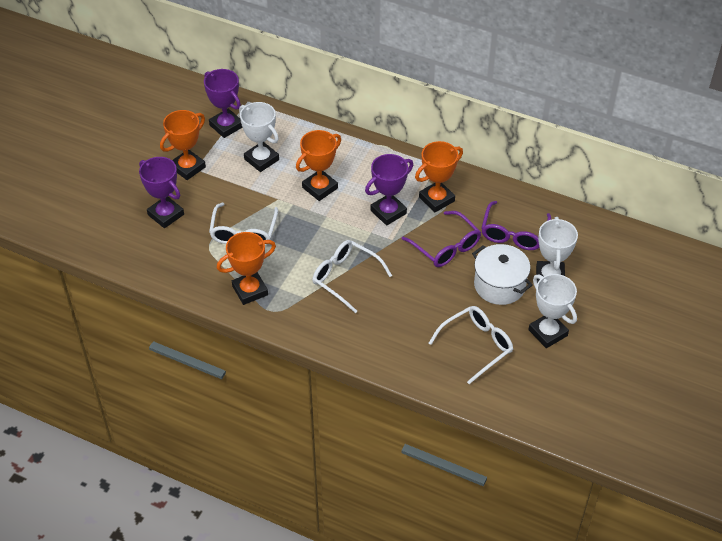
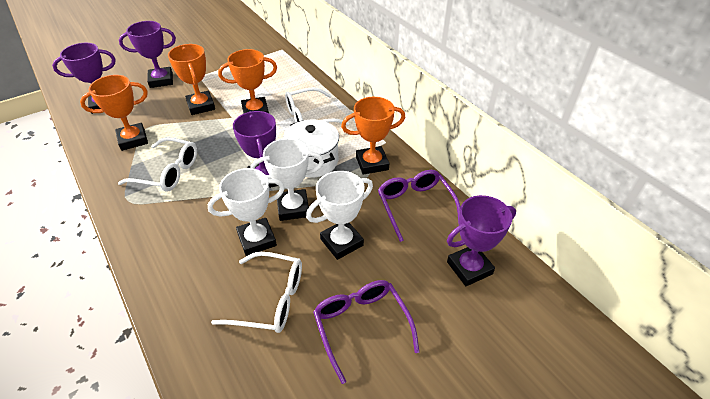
purple trophy: 3 -> 4

